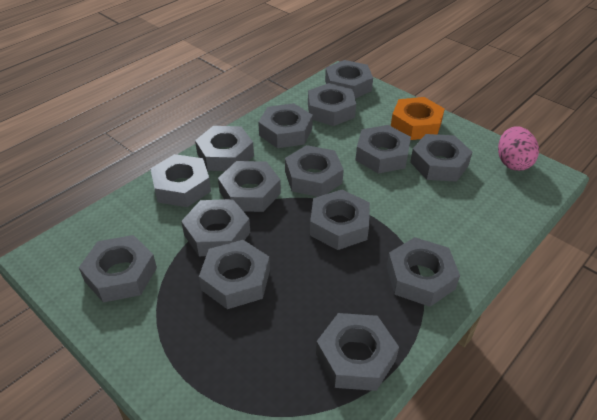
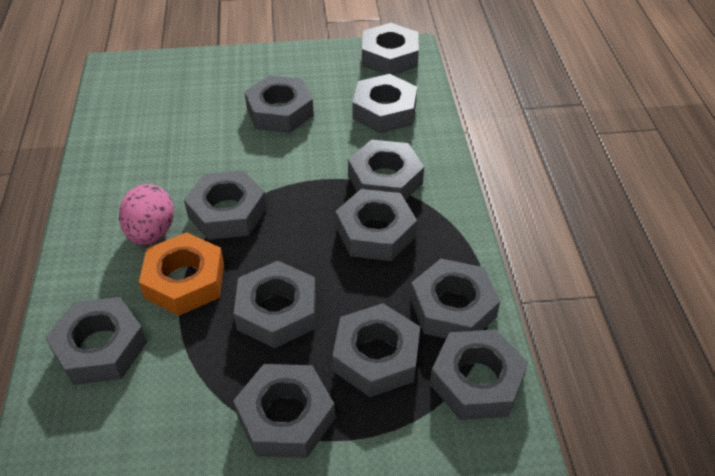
grey nut: 15 -> 12

